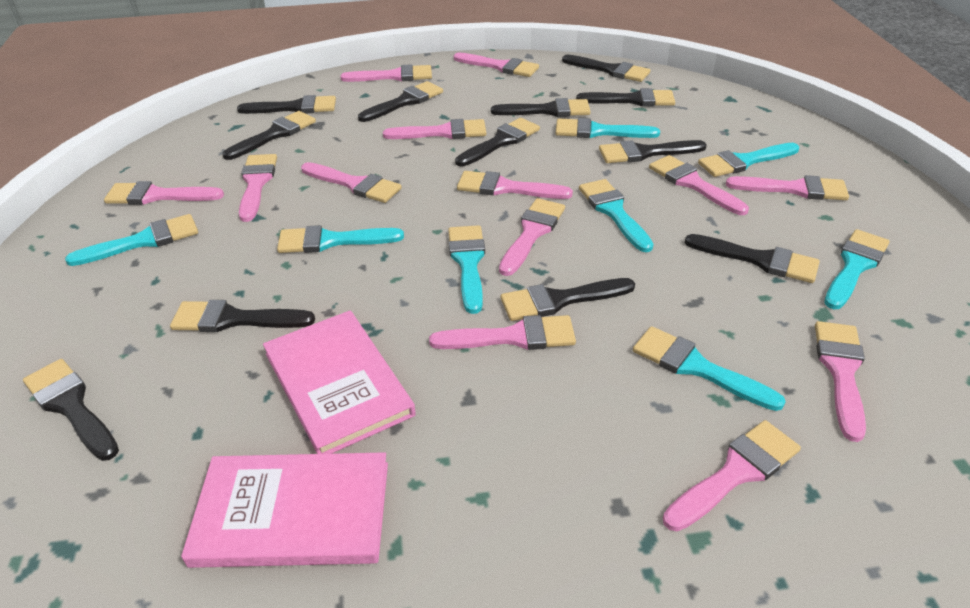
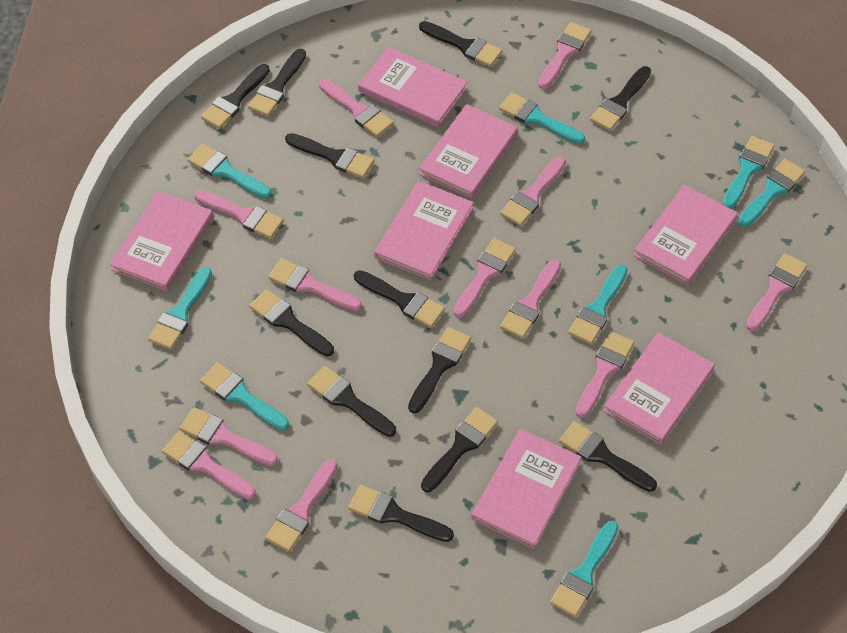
pink book: 2 -> 7
pink brush: 13 -> 12

